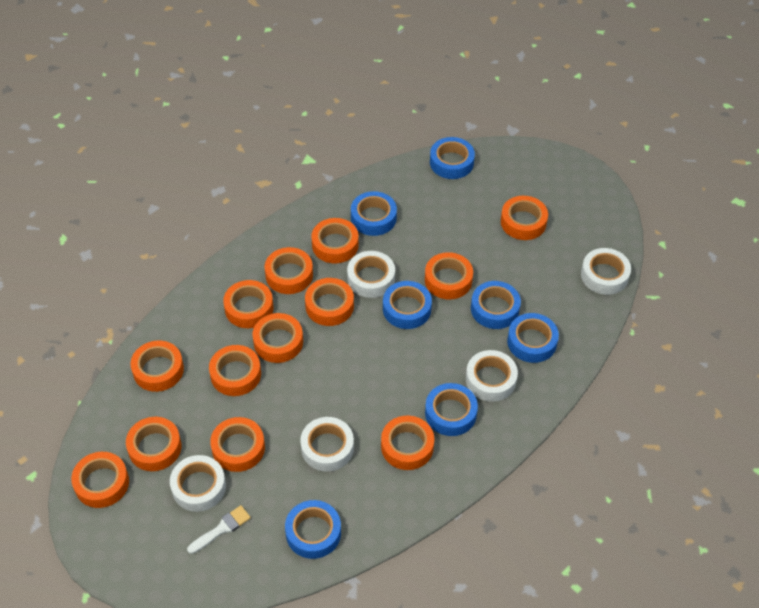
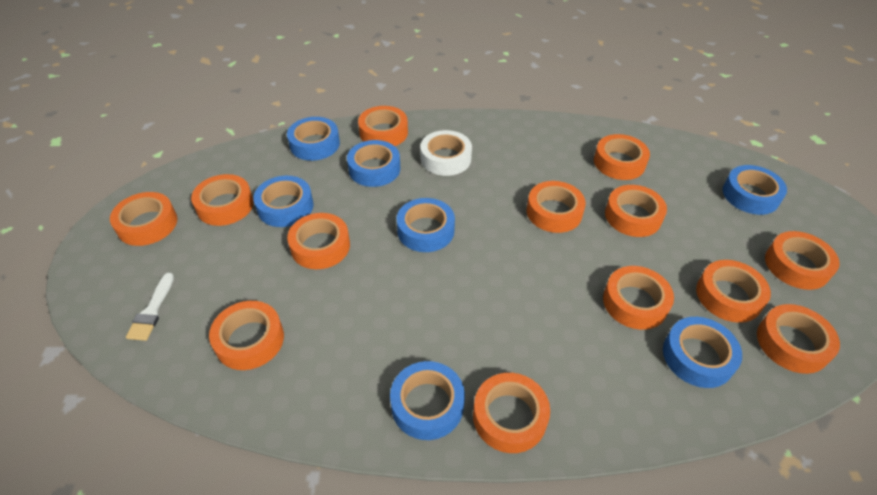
white tape: 5 -> 1

